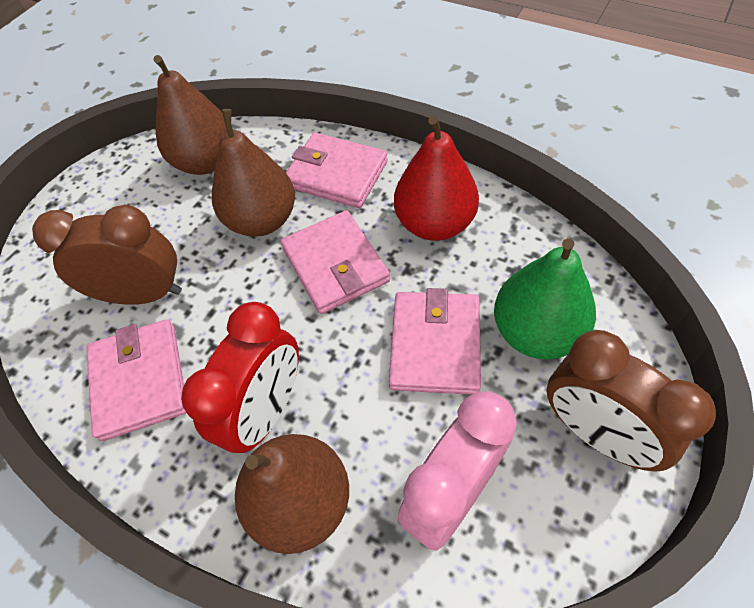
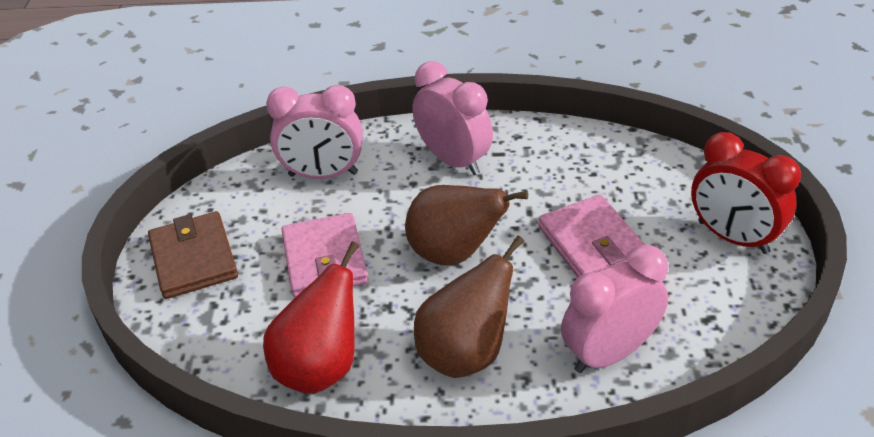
brown clock: 2 -> 0
brown pear: 3 -> 2
brown wallet: 0 -> 1
green pear: 1 -> 0
pink clock: 1 -> 3
pink wallet: 4 -> 2

